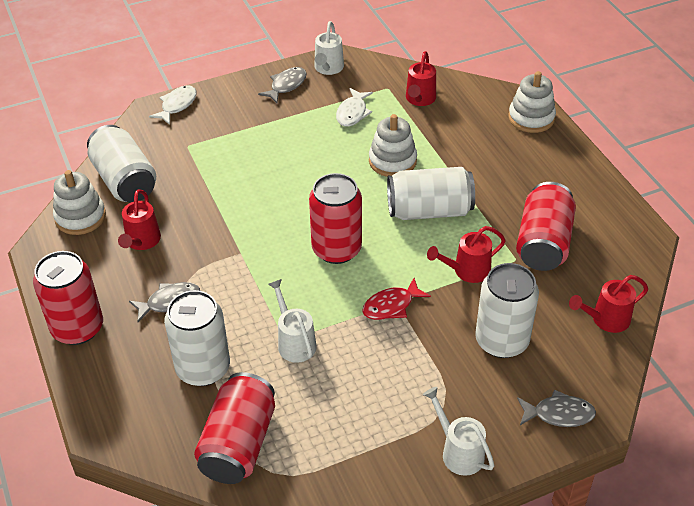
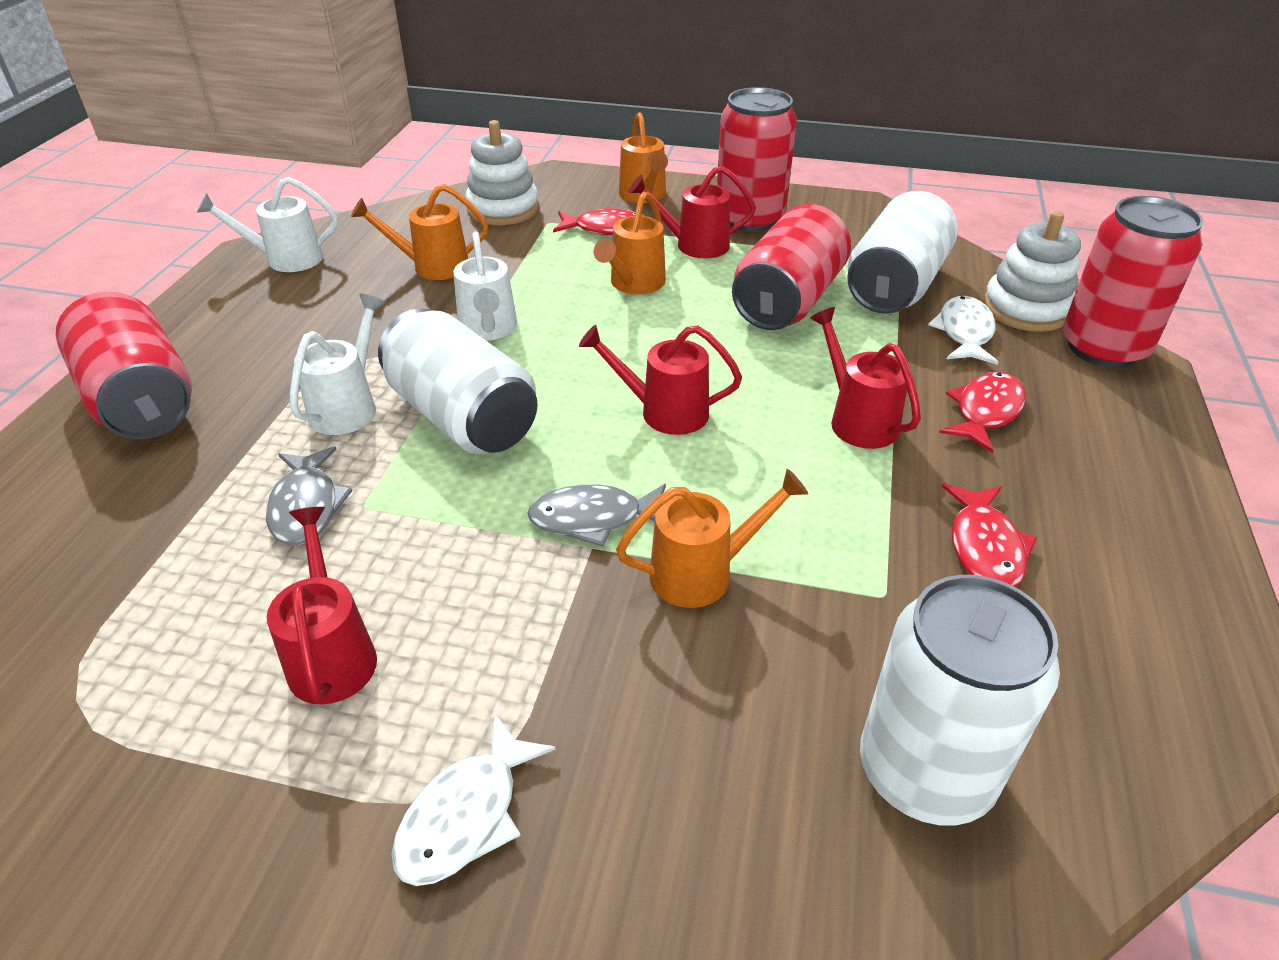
grey fish: 3 -> 2
orange watering can: 0 -> 4
red fish: 1 -> 3
white can: 4 -> 3
white stacking toy: 3 -> 2

